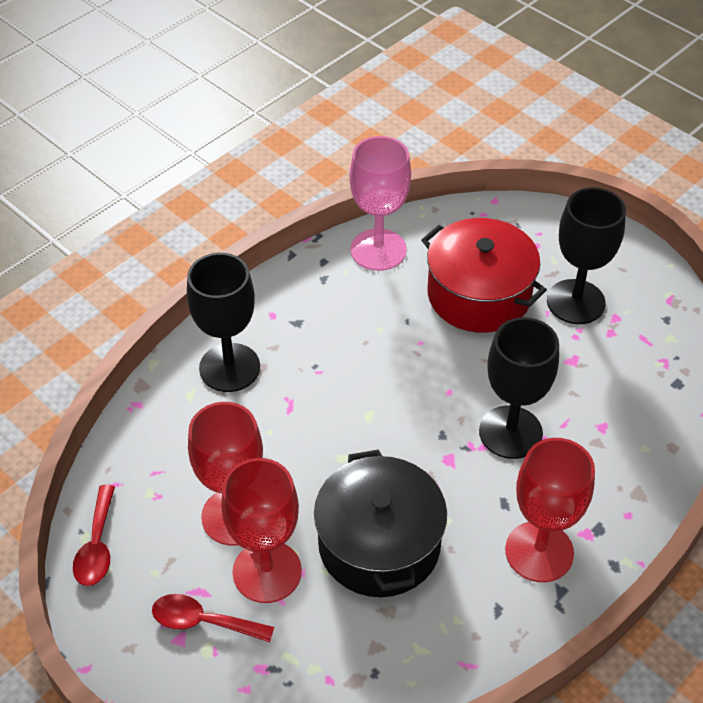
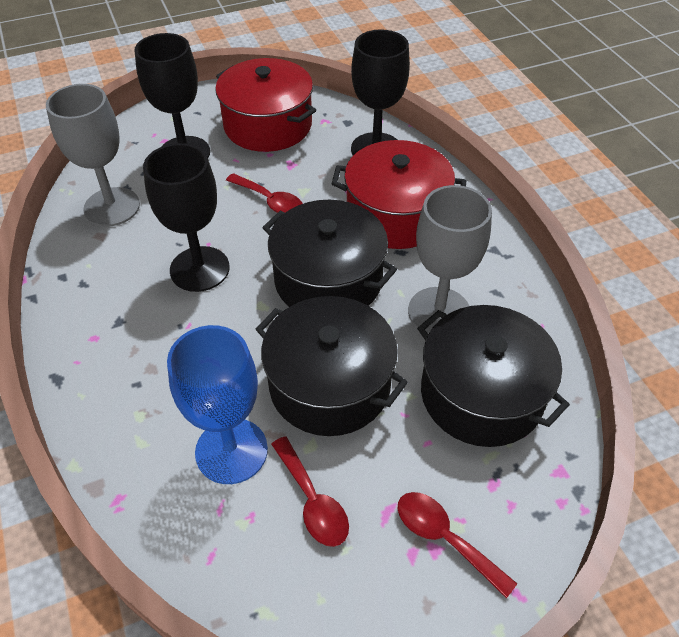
black pot: 1 -> 3
blue goblet: 0 -> 1
grey goblet: 0 -> 2
pink goblet: 1 -> 0
red goblet: 3 -> 0
red pot: 1 -> 2
red spoon: 2 -> 3

